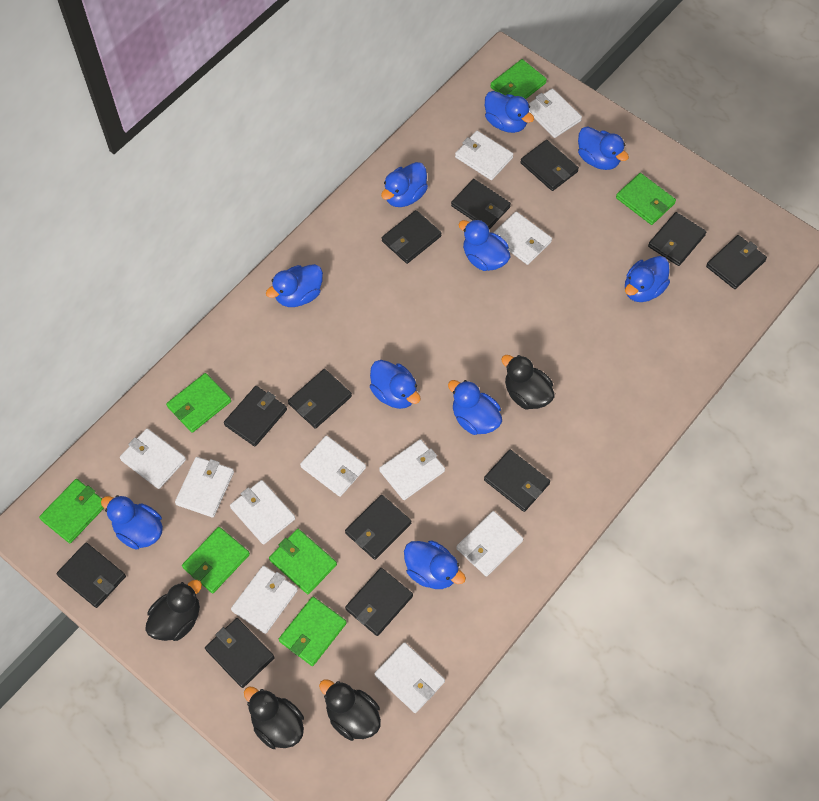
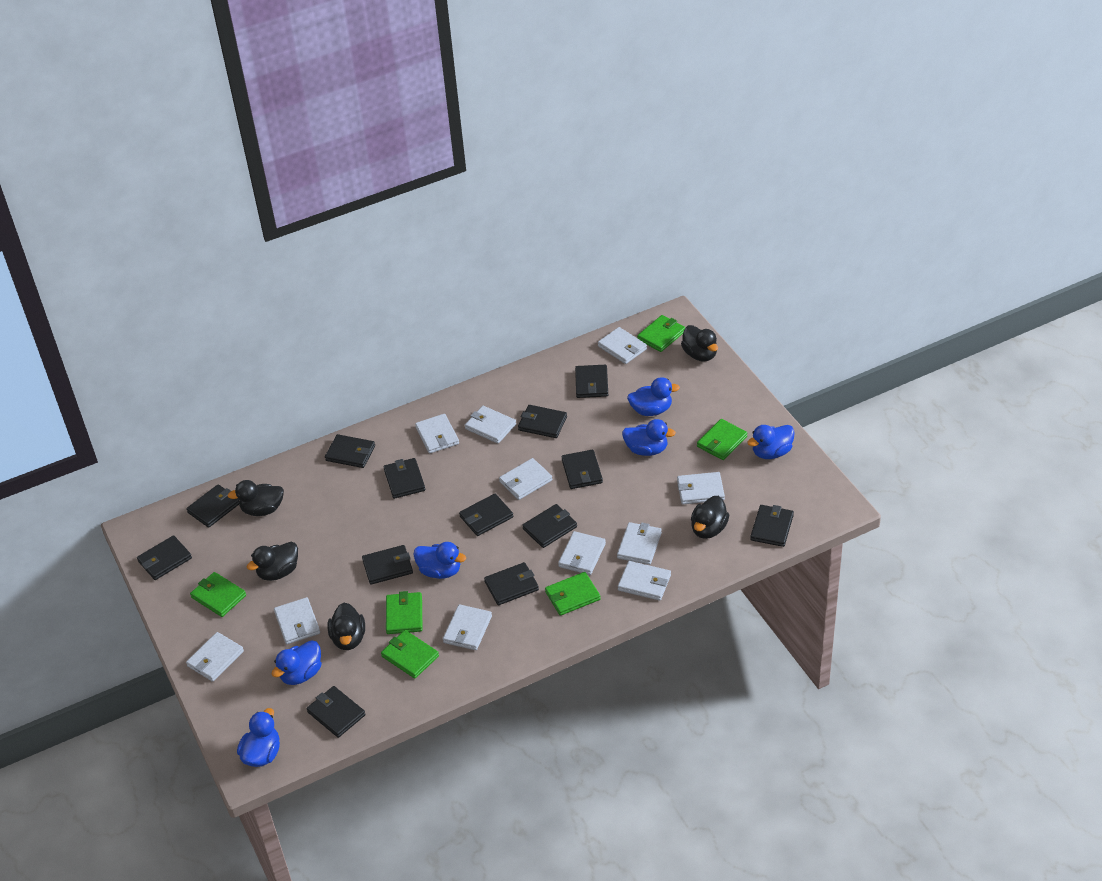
black duck: 4 -> 5
black wallet: 12 -> 13
blue duck: 10 -> 6
green wallet: 7 -> 6

